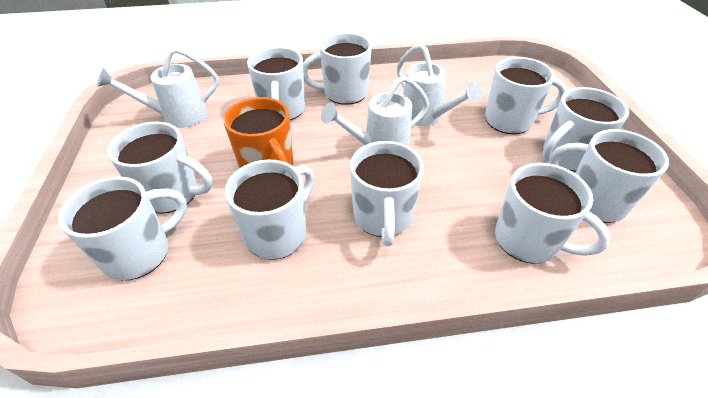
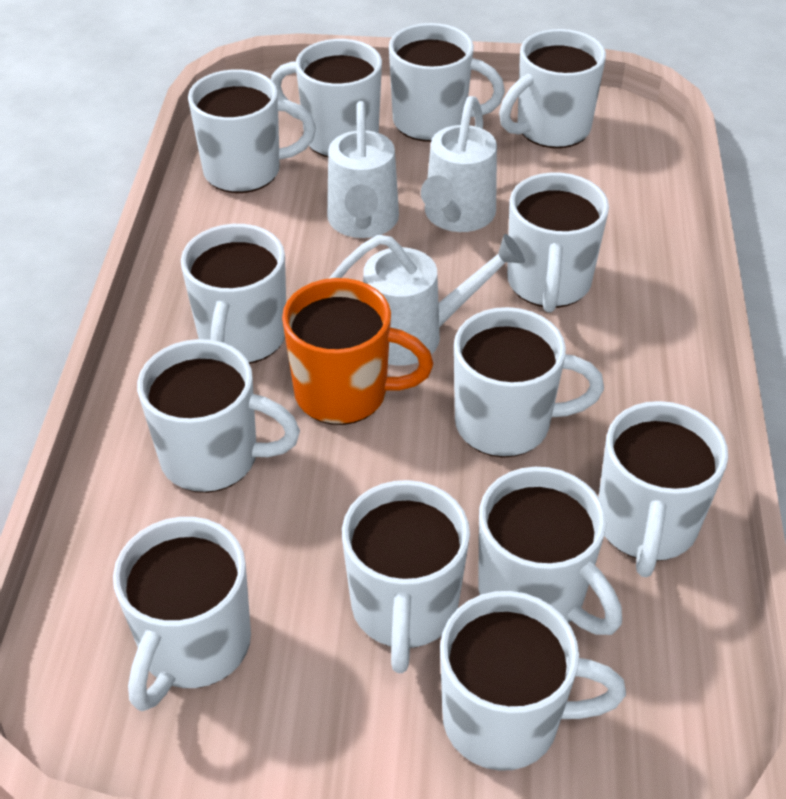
white mug: 10 -> 13

